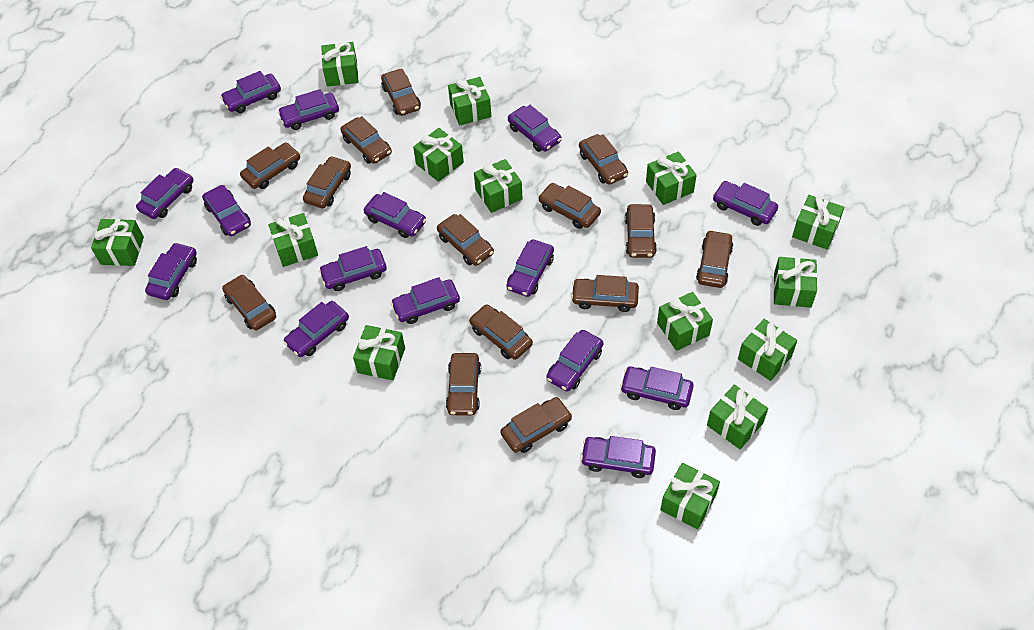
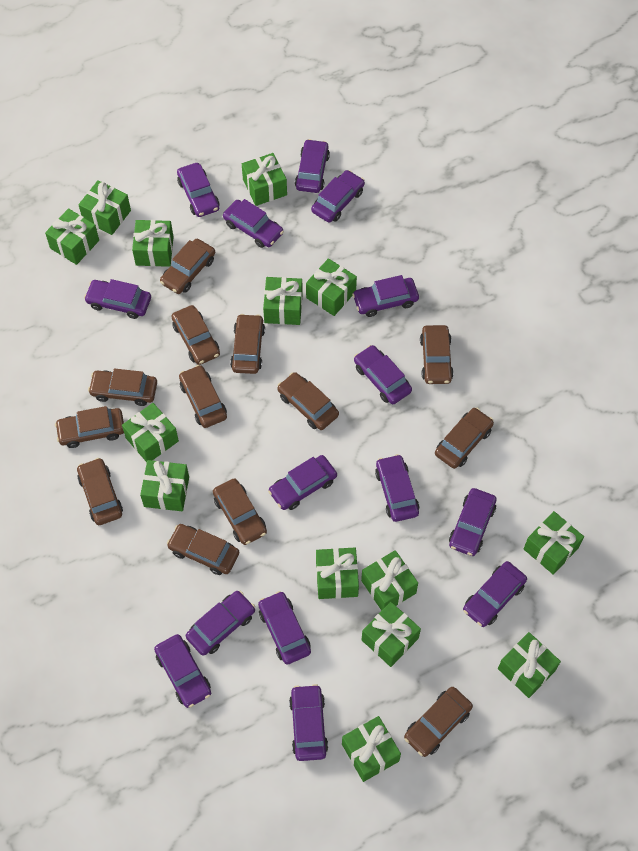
brown car: 14 -> 13

